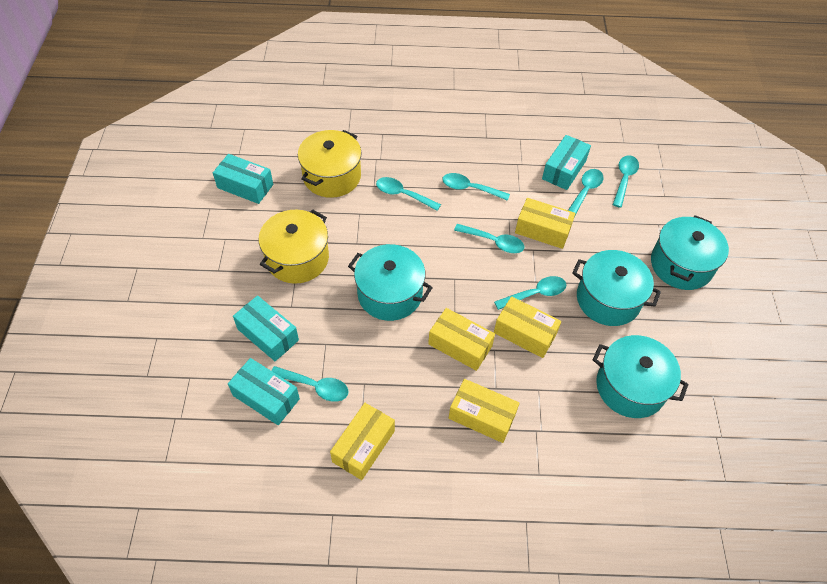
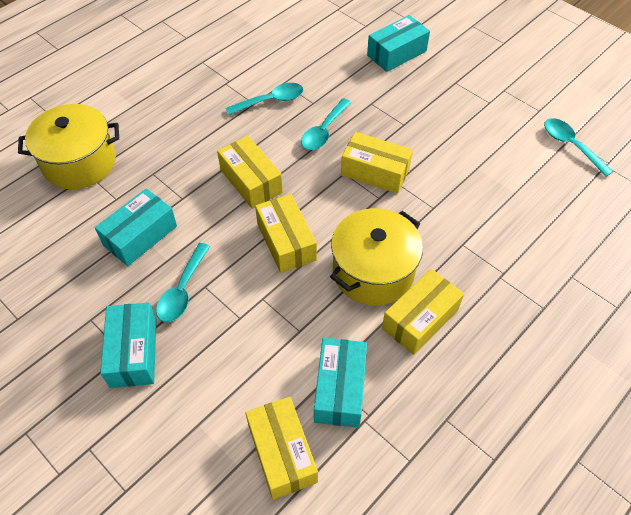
turquoise pot: 4 -> 0
turquoise spoon: 7 -> 4

